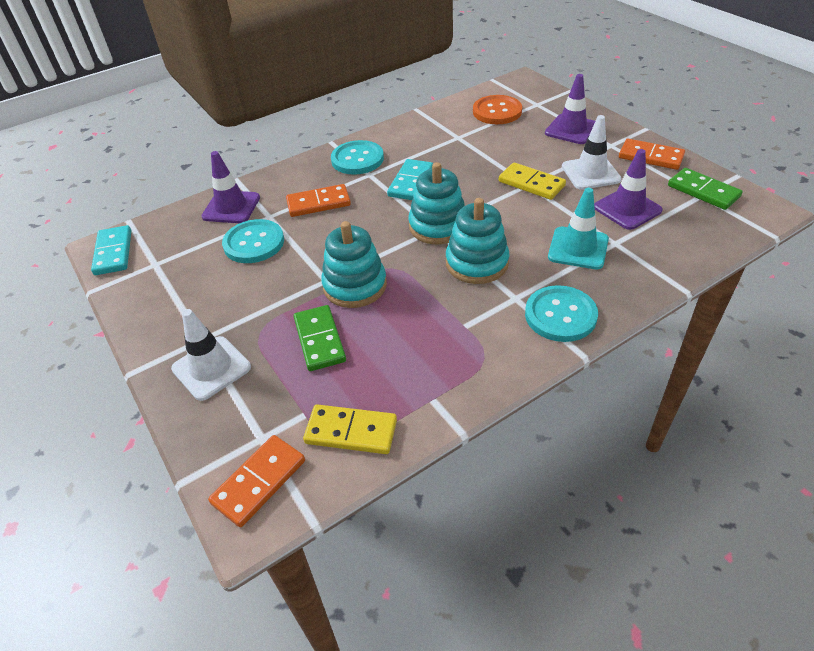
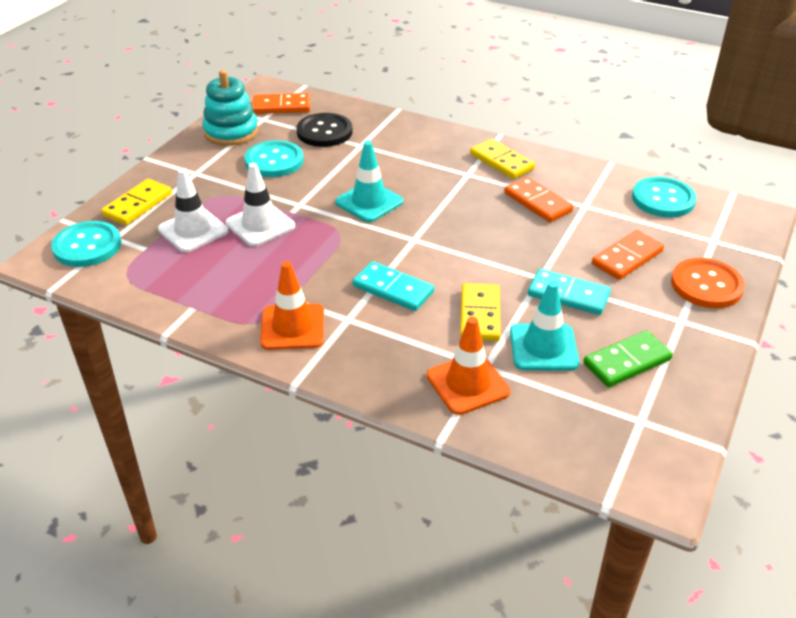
black button: 0 -> 1
green domino: 2 -> 1
orange traffic cone: 0 -> 2
purple traffic cone: 3 -> 0
turquoise stacking toy: 3 -> 1
turquoise traffic cone: 1 -> 2
yellow domino: 2 -> 3

